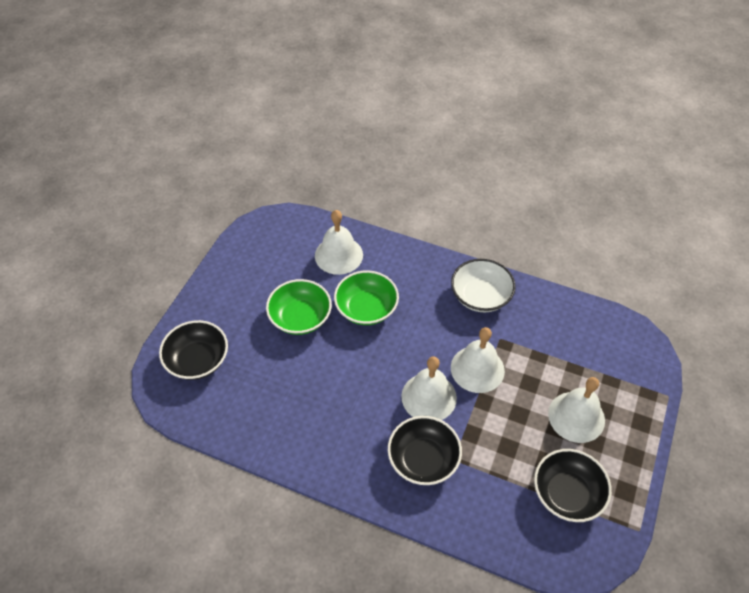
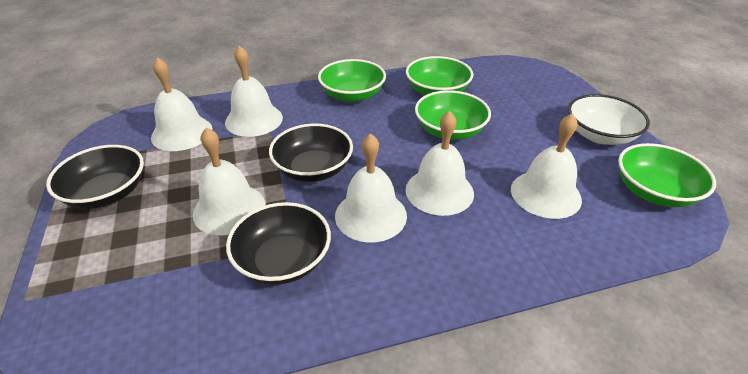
green bowl: 2 -> 4
white bell: 4 -> 6

